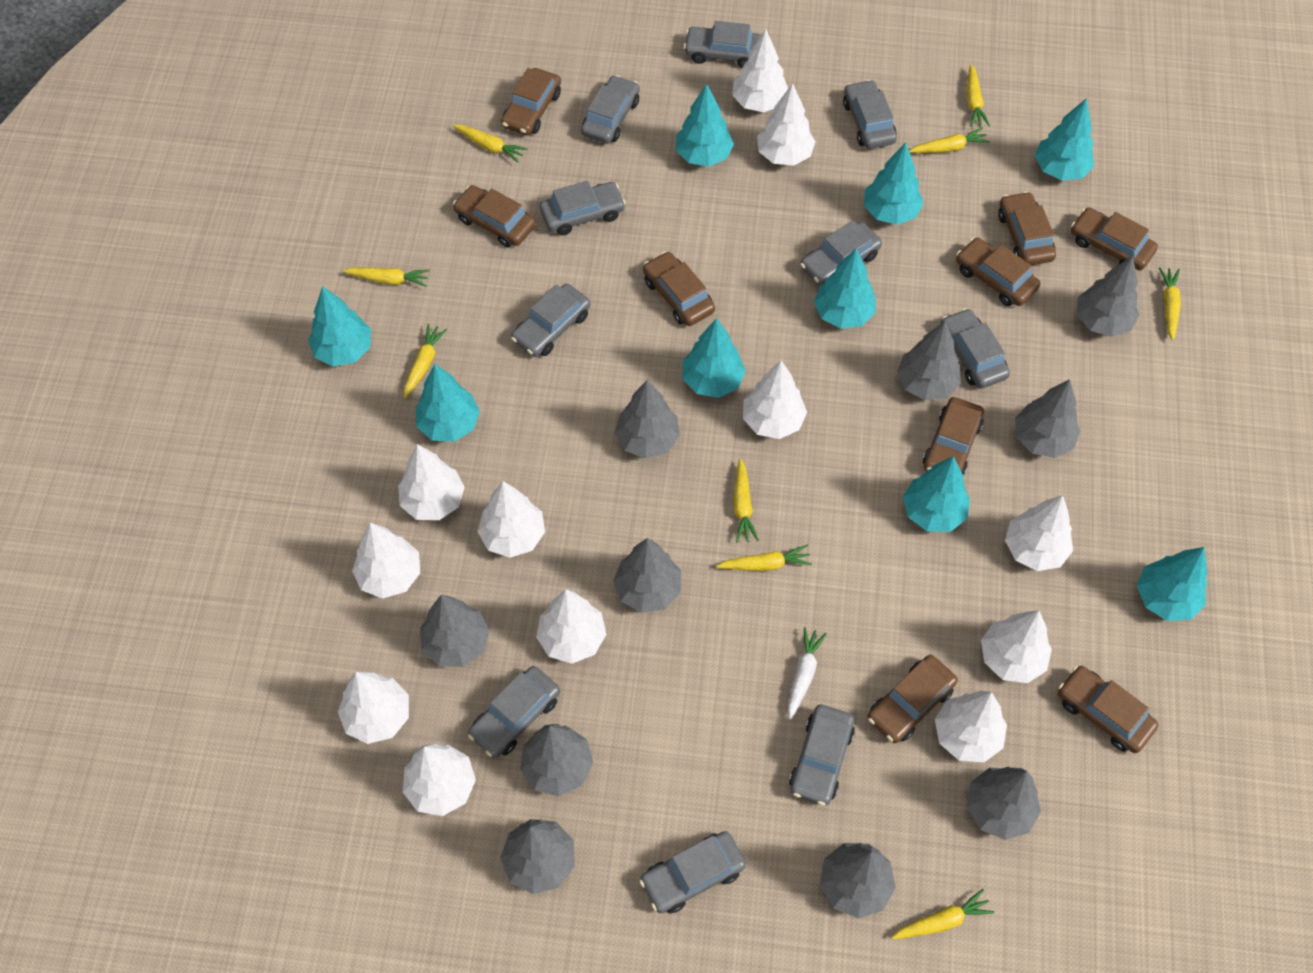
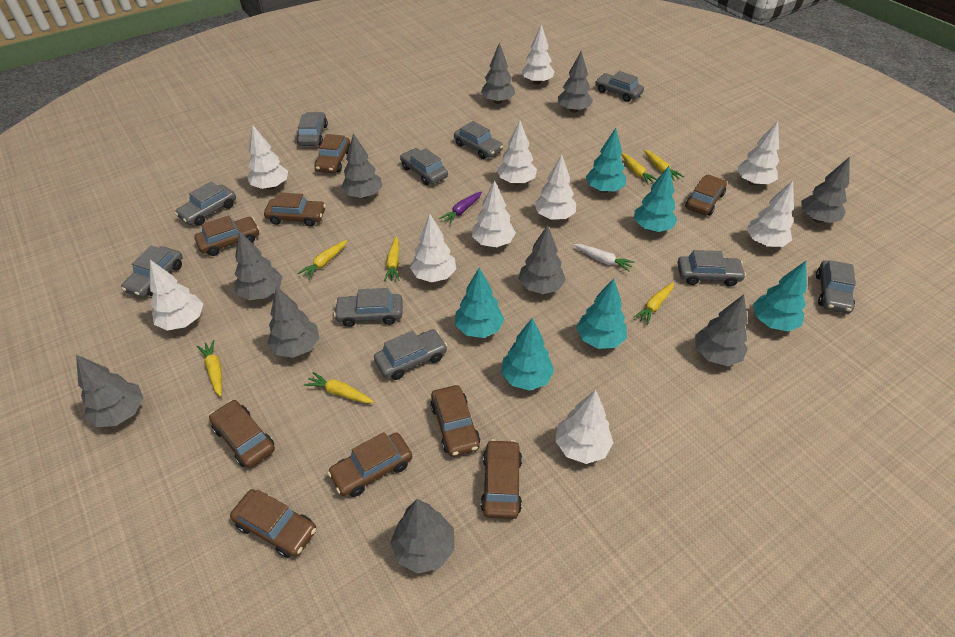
purple carrot: 0 -> 1
turquoise tree: 9 -> 6
white tree: 12 -> 10
yellow carrot: 9 -> 7

